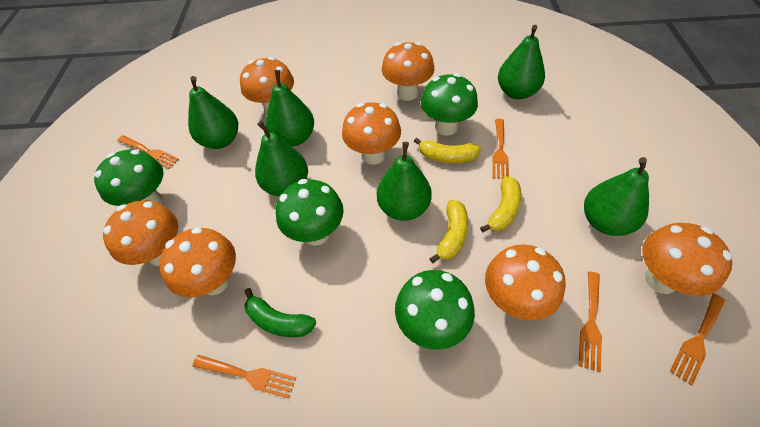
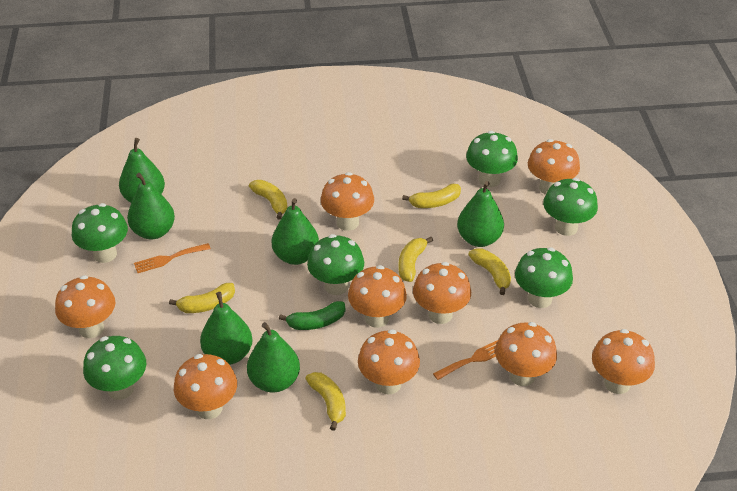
green mushroom: 4 -> 6
orange fork: 5 -> 2
orange mushroom: 7 -> 9
yellow banana: 3 -> 6

